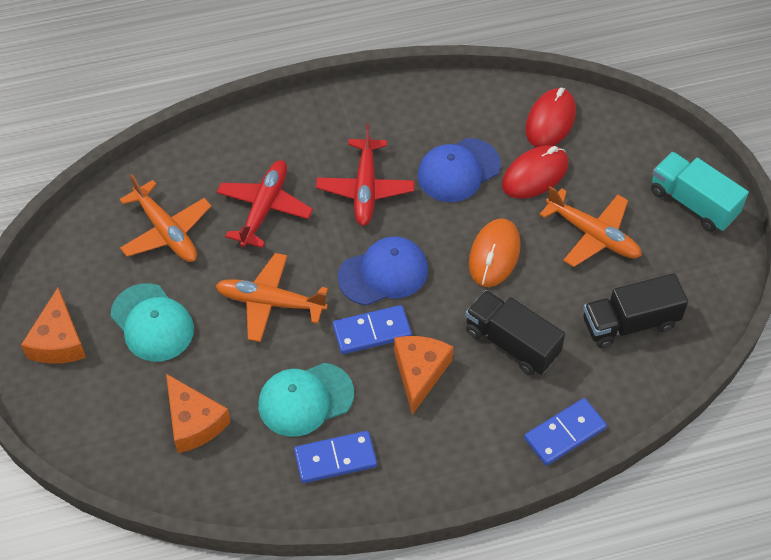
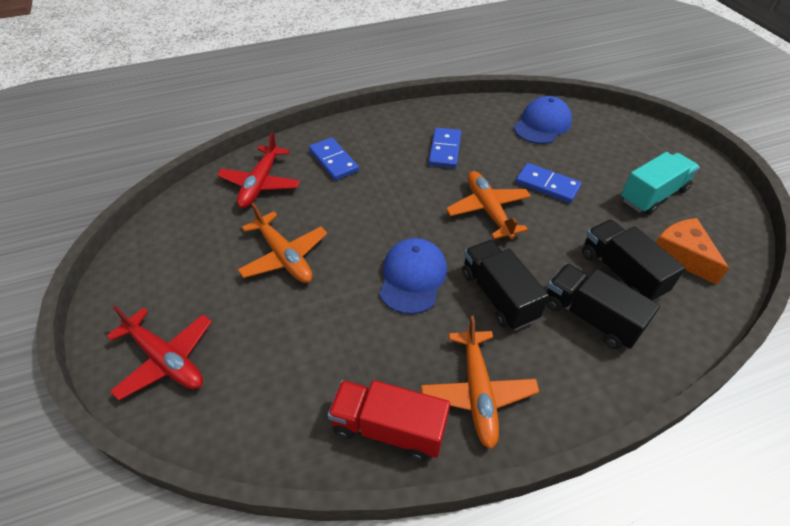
black truck: 2 -> 3
orange cheese: 3 -> 1
orange mouse: 1 -> 0
red mouse: 2 -> 0
red truck: 0 -> 1
turquoise cap: 2 -> 0

